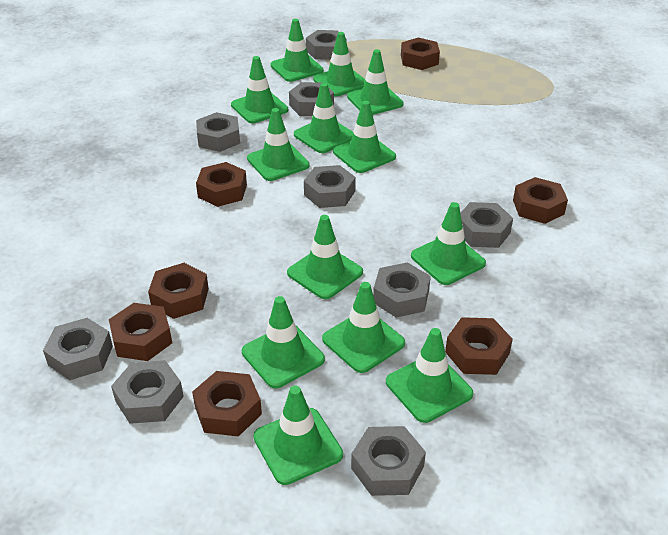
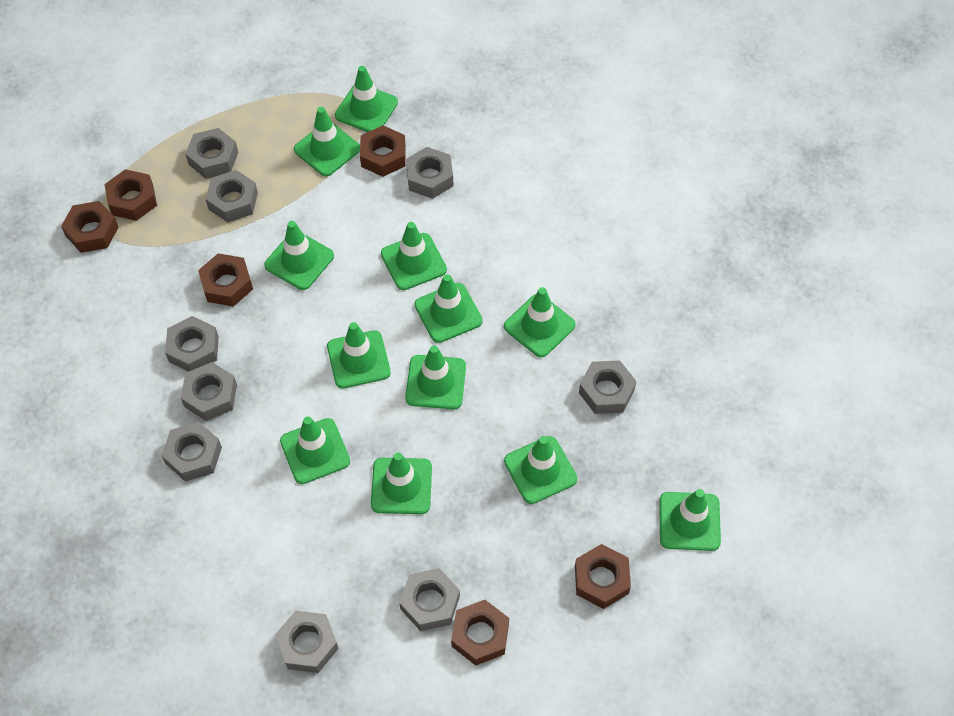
brown nut: 7 -> 6
green traffic cone: 13 -> 12

